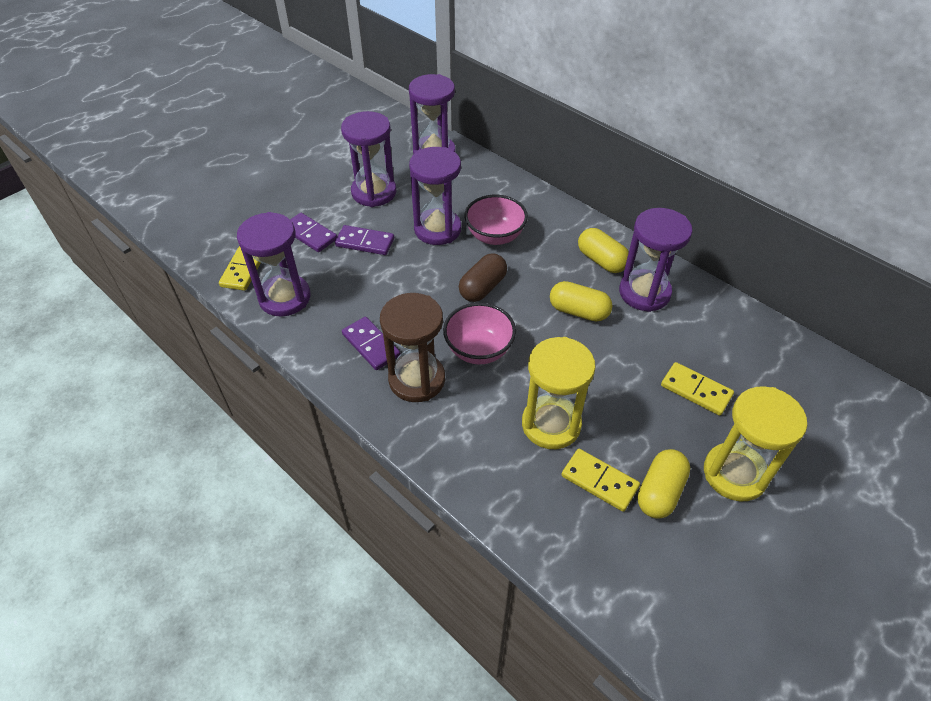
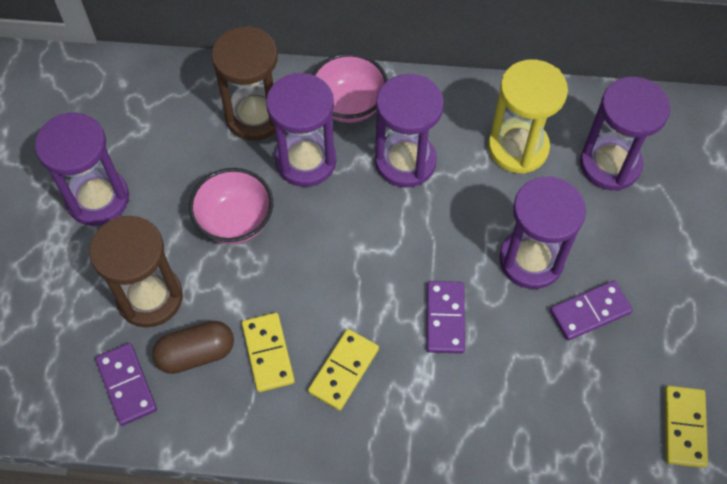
brown hourglass: 1 -> 2
yellow capsule: 3 -> 0
yellow hourglass: 2 -> 1

